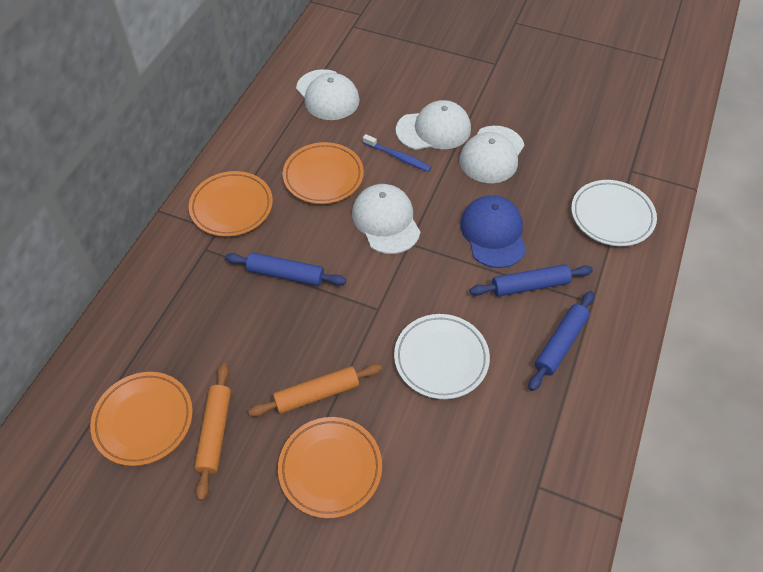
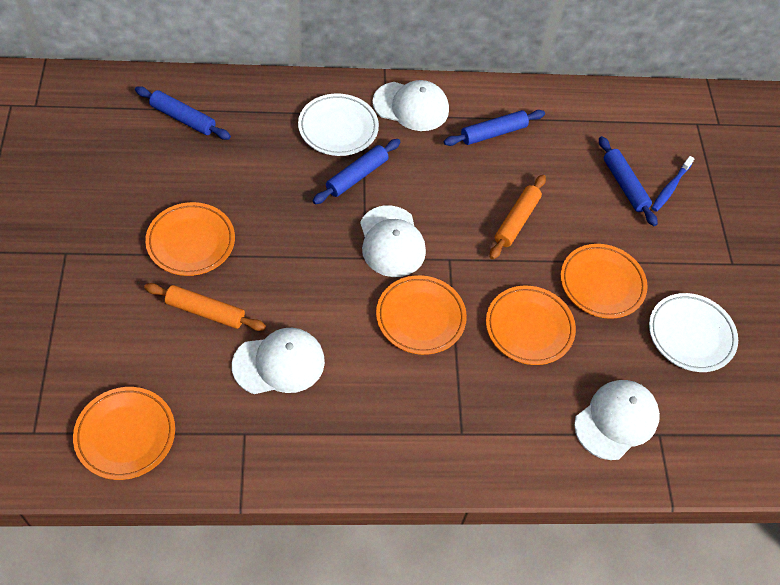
blue cap: 1 -> 0
blue rolling pin: 3 -> 4
orange plate: 4 -> 5

